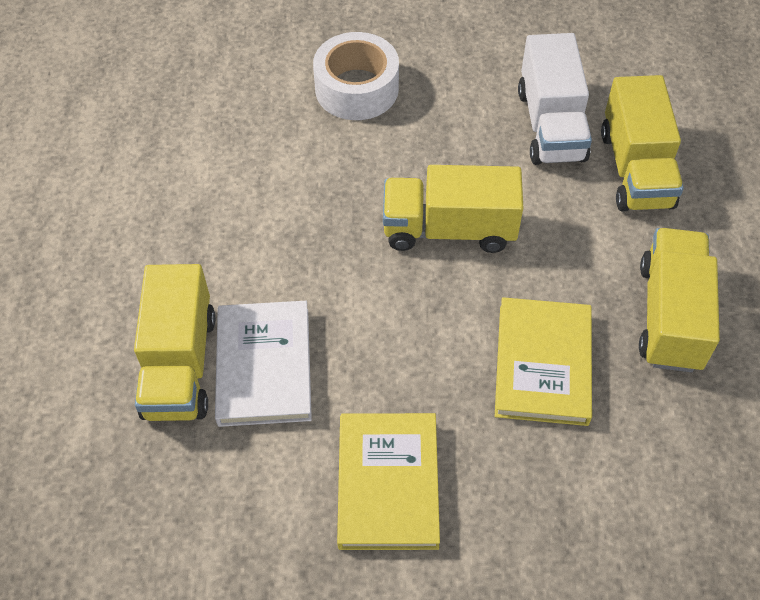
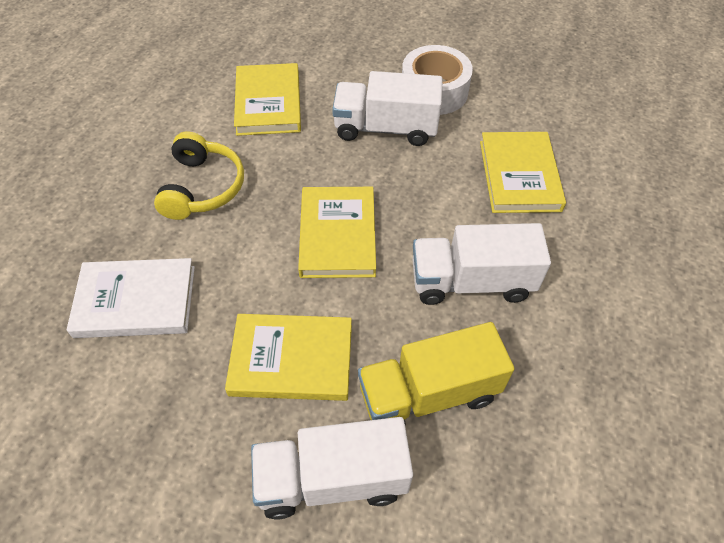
white truck: 1 -> 3
yellow book: 2 -> 4
yellow headphones: 0 -> 1
yellow truck: 4 -> 1

